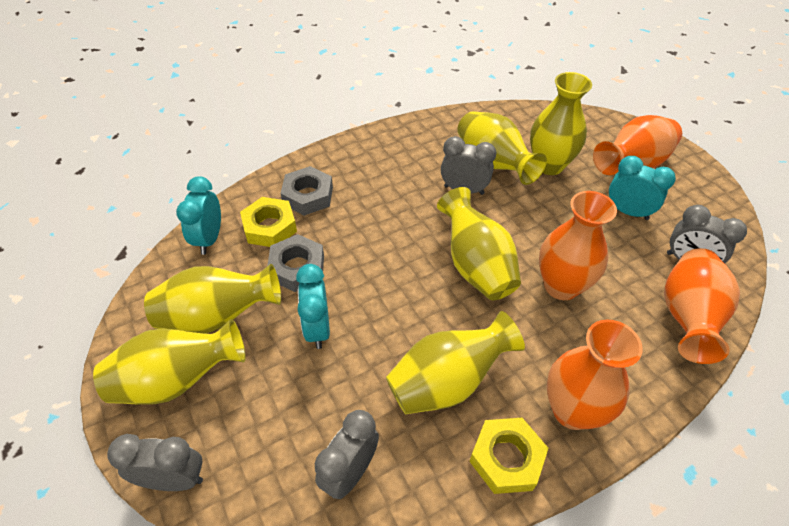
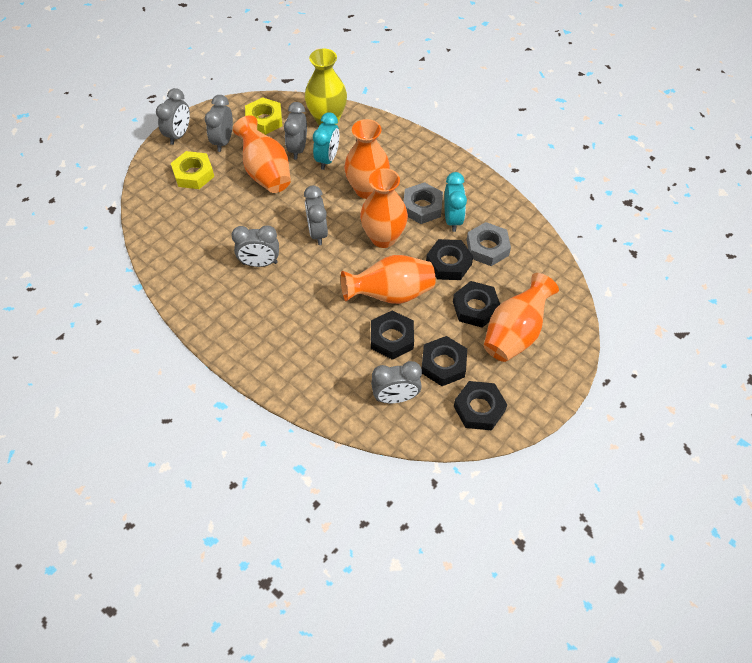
black nut: 0 -> 5
grey clock: 4 -> 6
orange vase: 4 -> 5
turquoise clock: 3 -> 2
yellow vase: 6 -> 1

